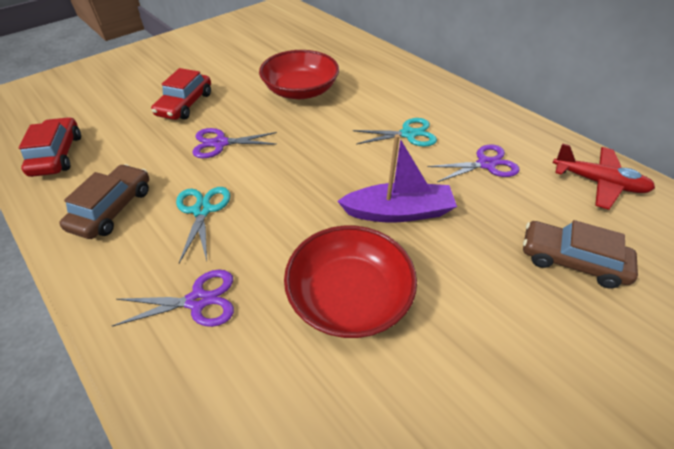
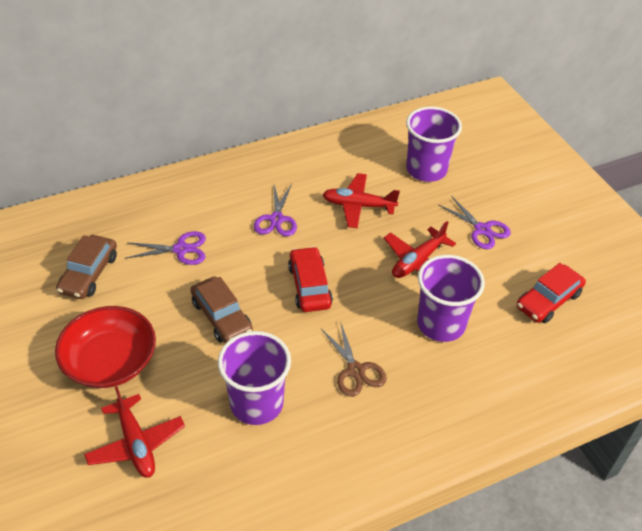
brown scissors: 0 -> 1
purple boat: 1 -> 0
purple cup: 0 -> 3
red bowl: 2 -> 1
red plane: 1 -> 3
turquoise scissors: 2 -> 0

